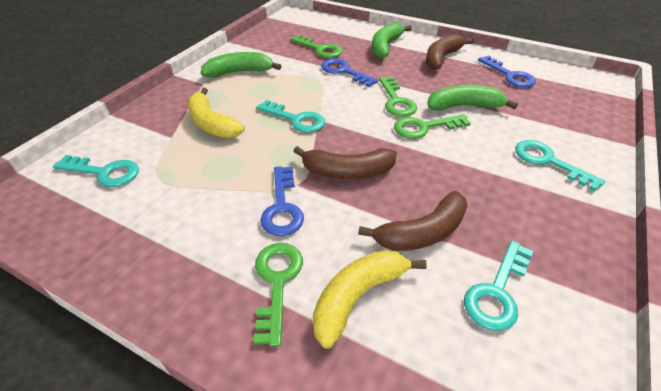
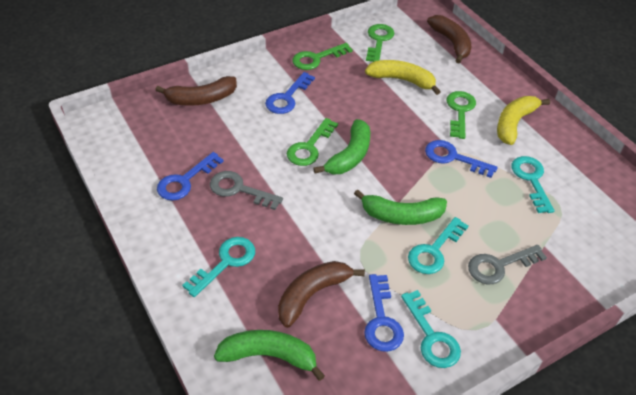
blue key: 3 -> 4
grey key: 0 -> 2

